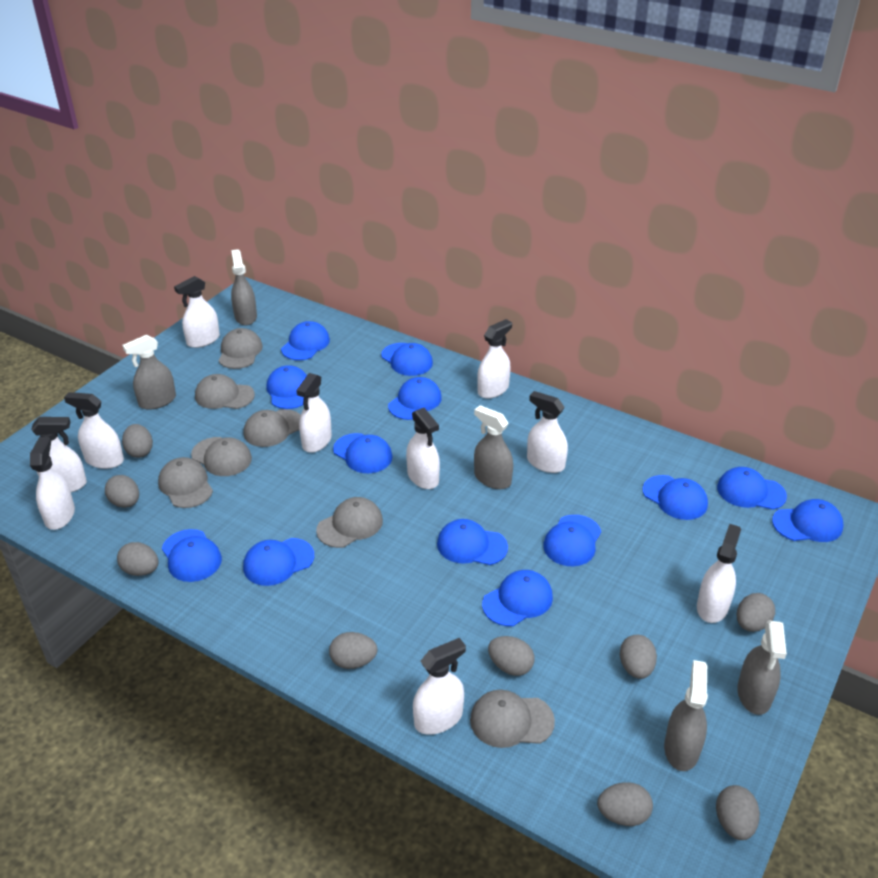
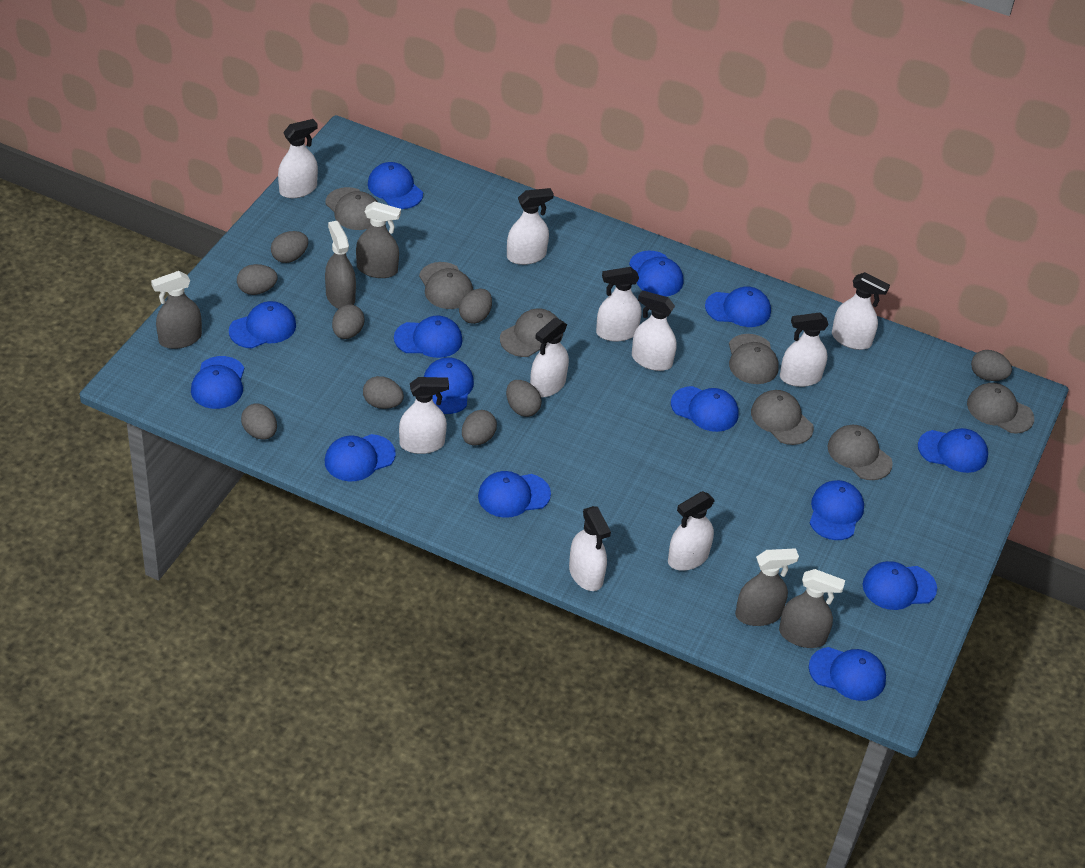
blue cap: 13 -> 14

